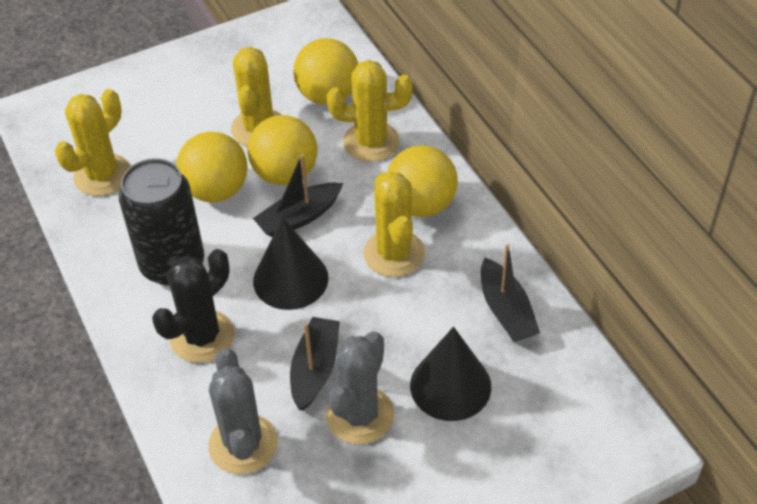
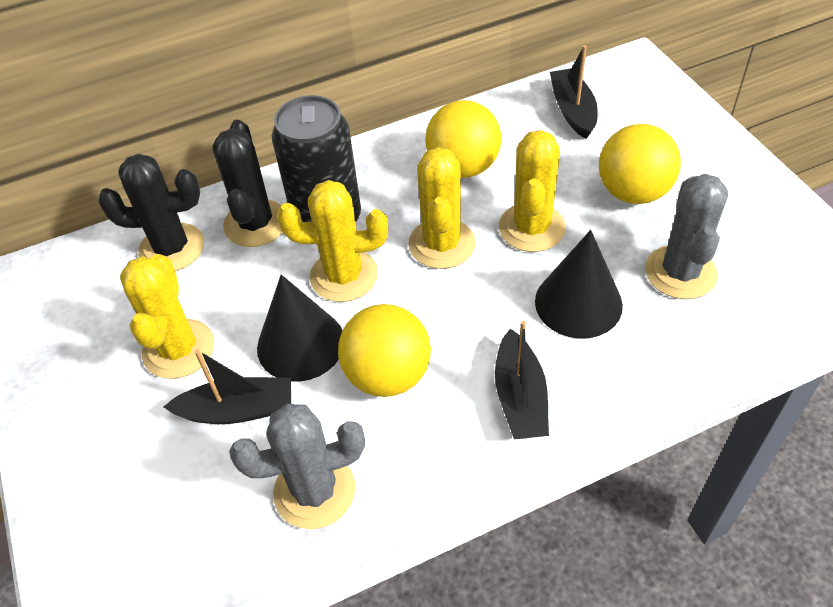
black cactus: 1 -> 2
yellow ball: 4 -> 3

